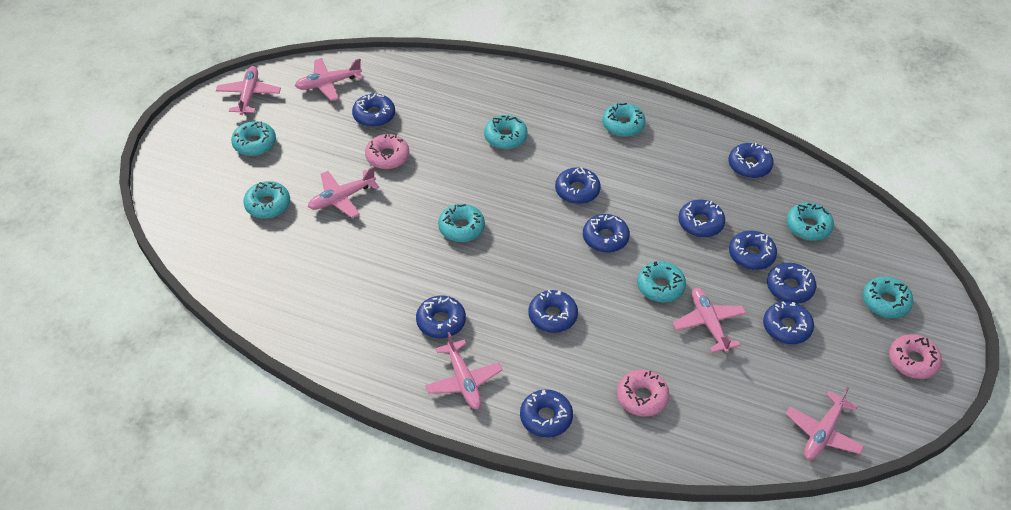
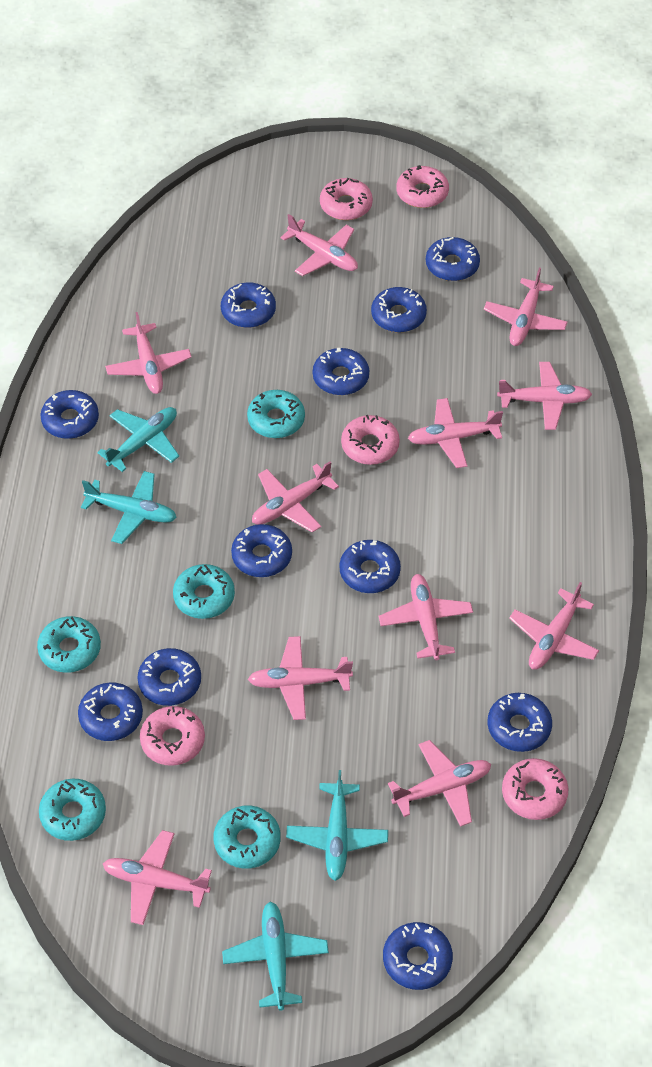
pink donut: 3 -> 5
pink plane: 6 -> 11
turquoise donut: 8 -> 5
turquoise plane: 0 -> 4

